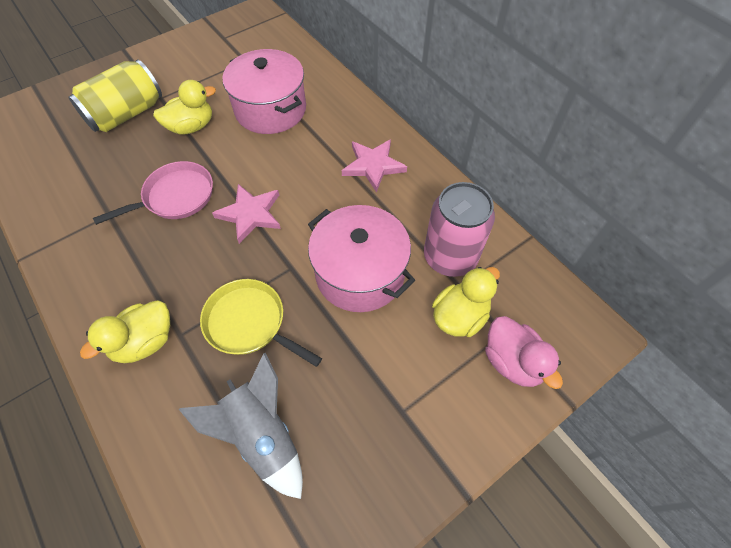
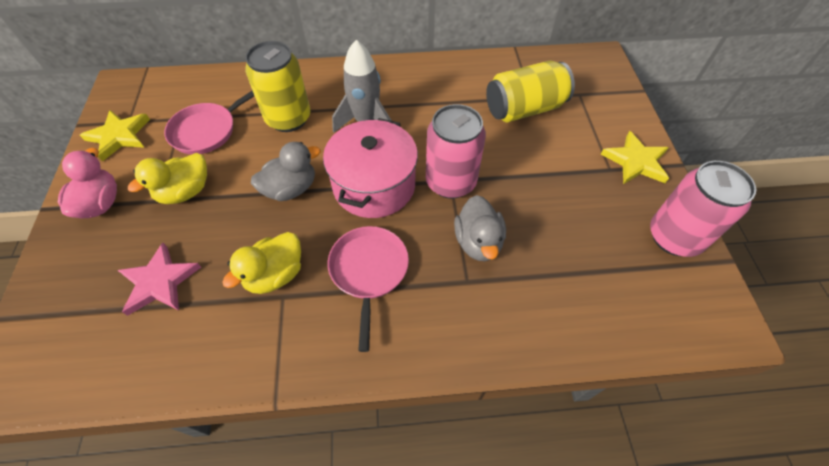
grey duck: 0 -> 2
pink can: 1 -> 2
pink pan: 1 -> 2
pink pot: 2 -> 1
pink star: 2 -> 1
yellow can: 1 -> 2
yellow duck: 3 -> 2
yellow pan: 1 -> 0
yellow star: 0 -> 2

